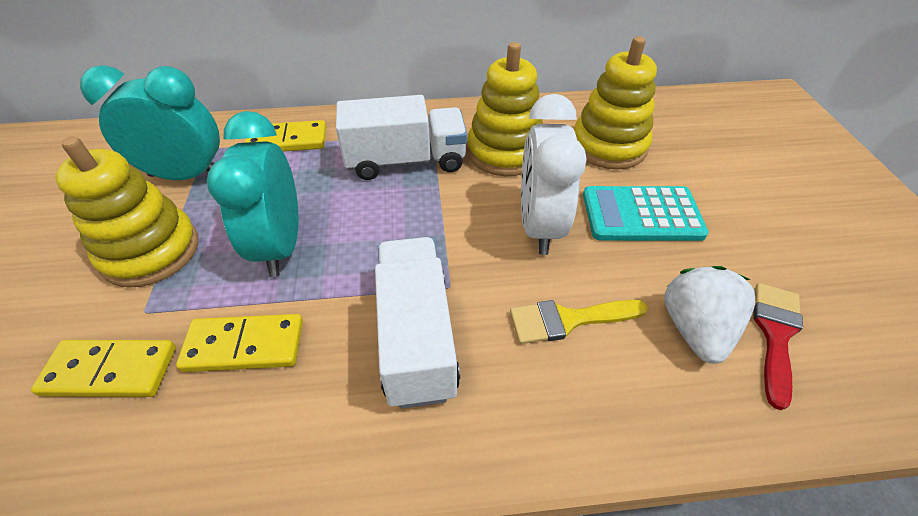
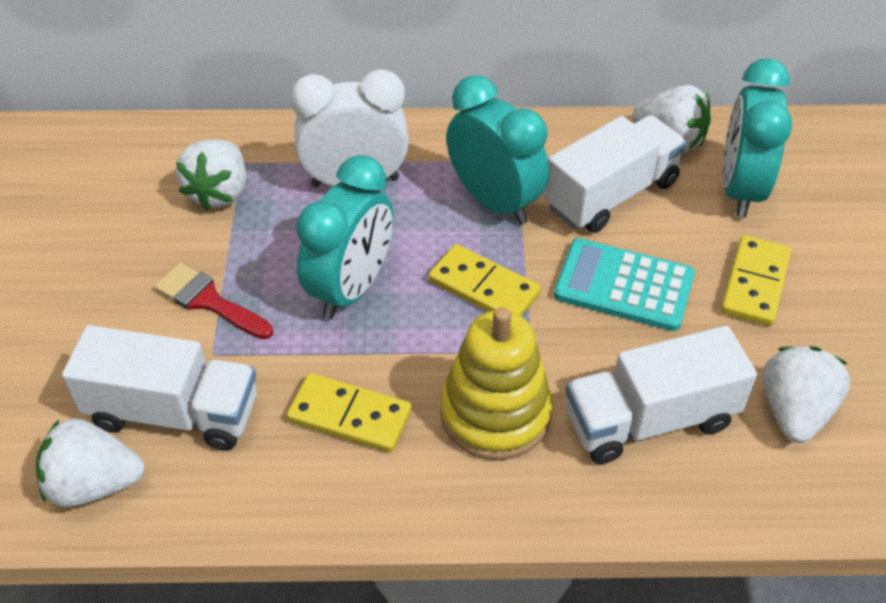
turquoise clock: 2 -> 3
white strawberry: 1 -> 4
white truck: 2 -> 3
yellow brush: 1 -> 0
yellow stacking toy: 3 -> 1

